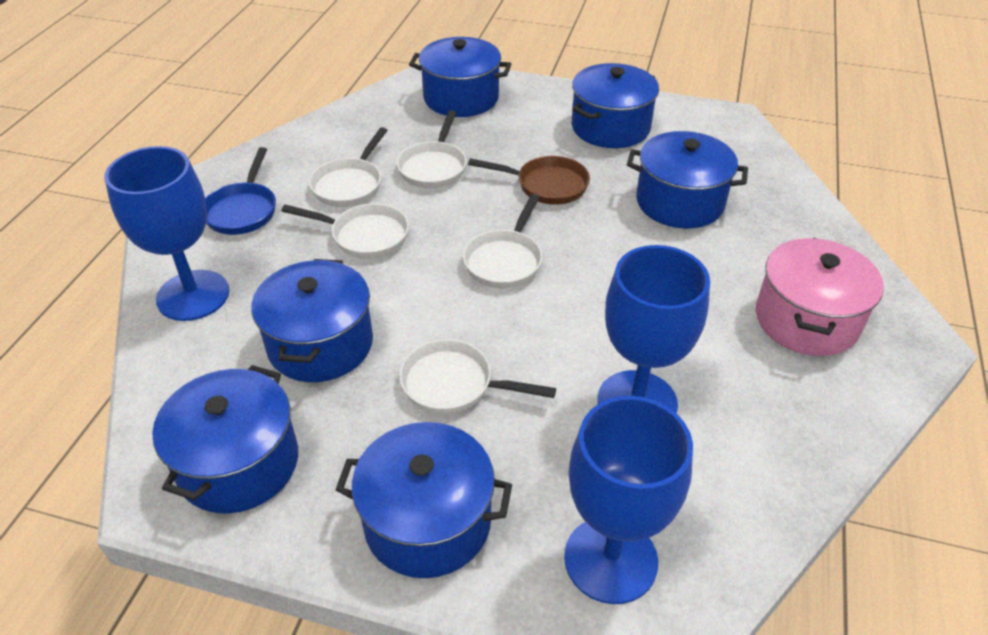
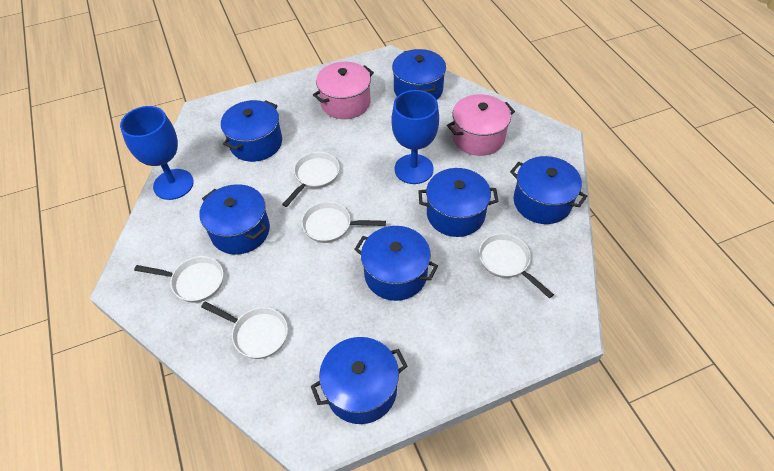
blue goblet: 3 -> 2
blue pan: 1 -> 0
blue pot: 6 -> 7
brown pan: 1 -> 0
pink pot: 1 -> 2

